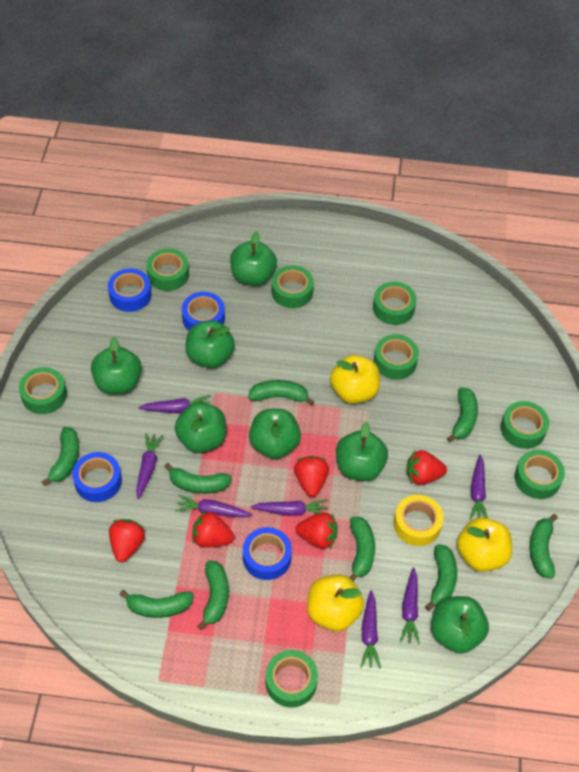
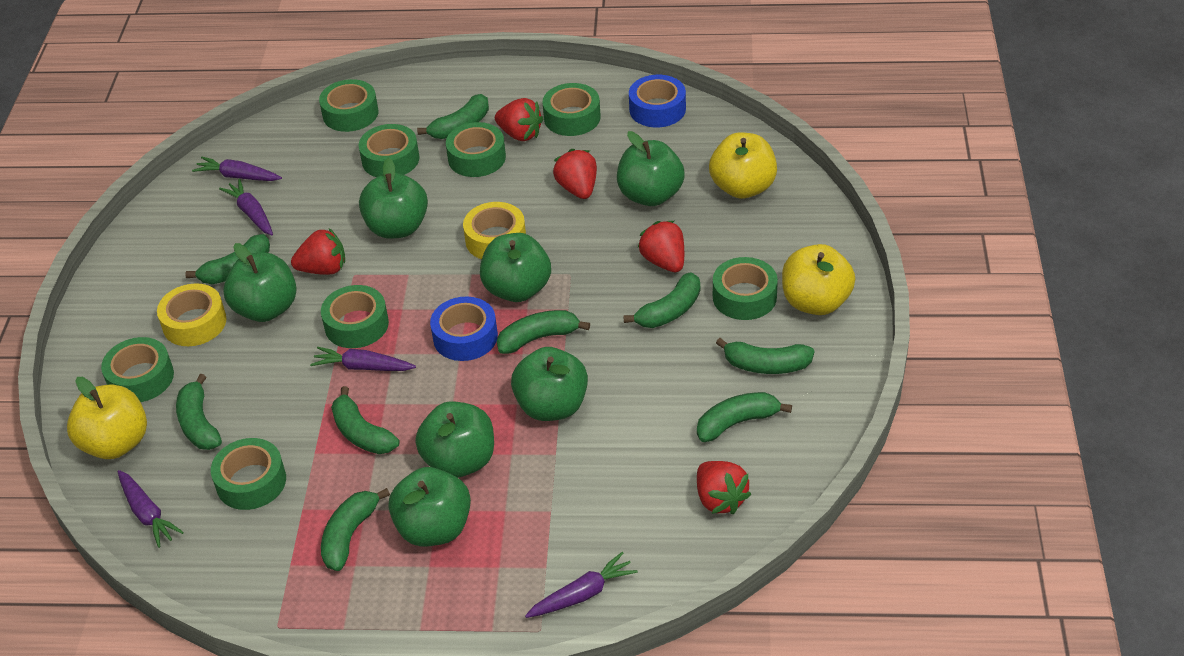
blue tape: 4 -> 2
purple carrot: 7 -> 5
yellow tape: 1 -> 2

